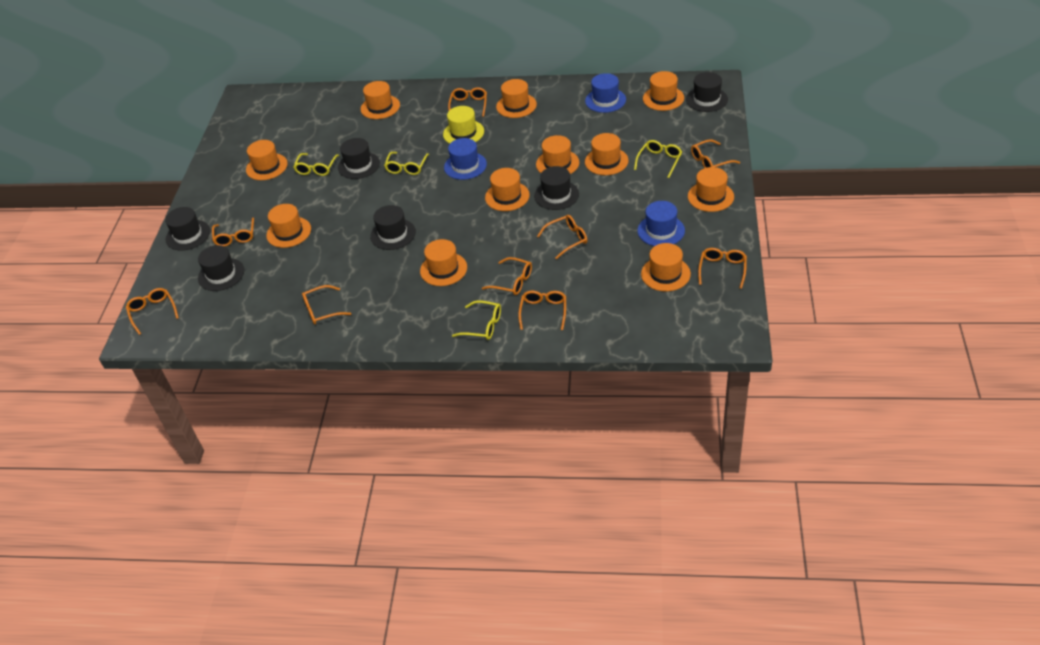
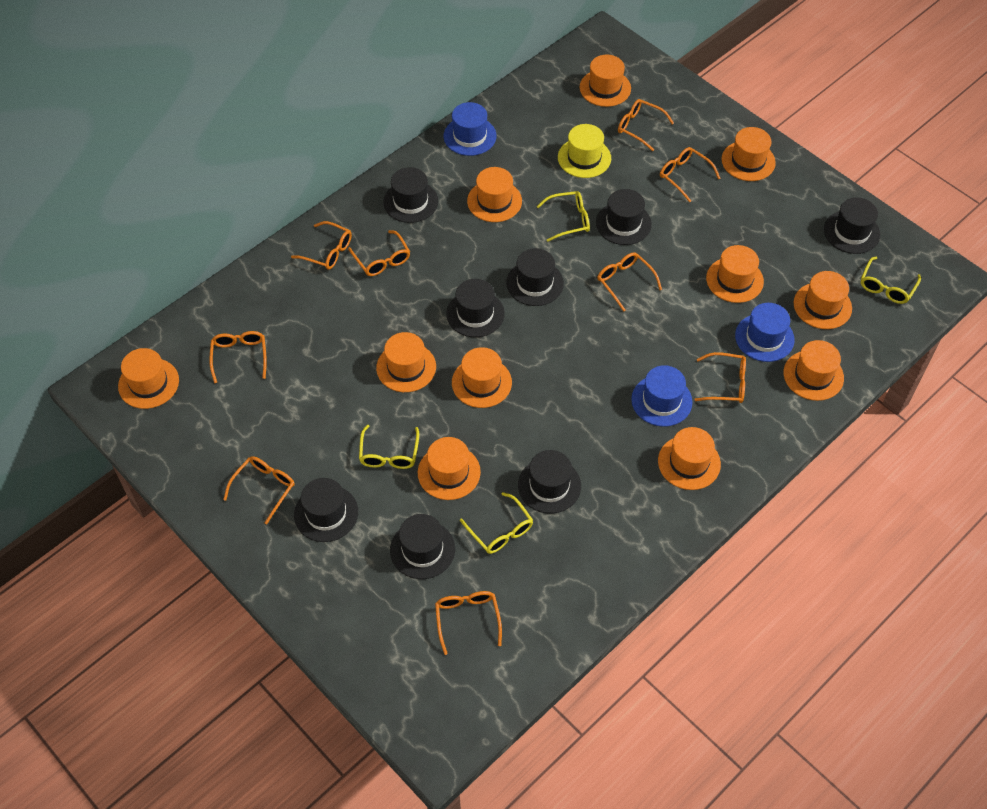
black hat: 6 -> 8

